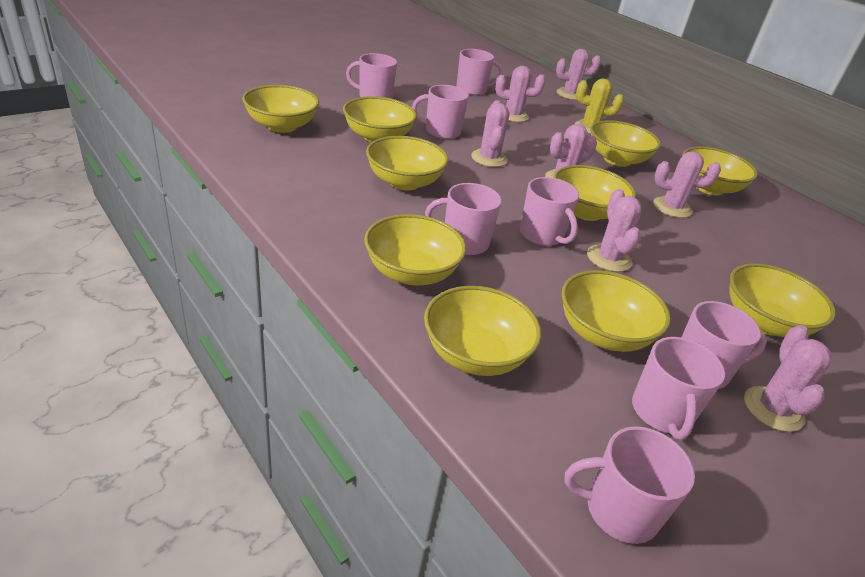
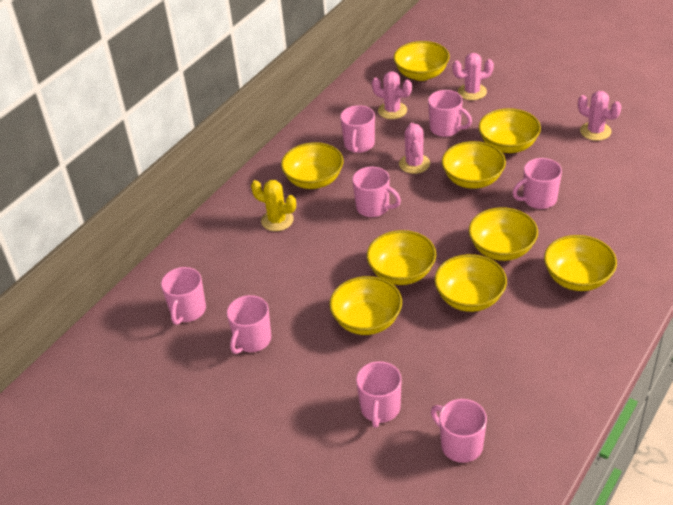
pink cactus: 7 -> 4
yellow bowl: 10 -> 9

